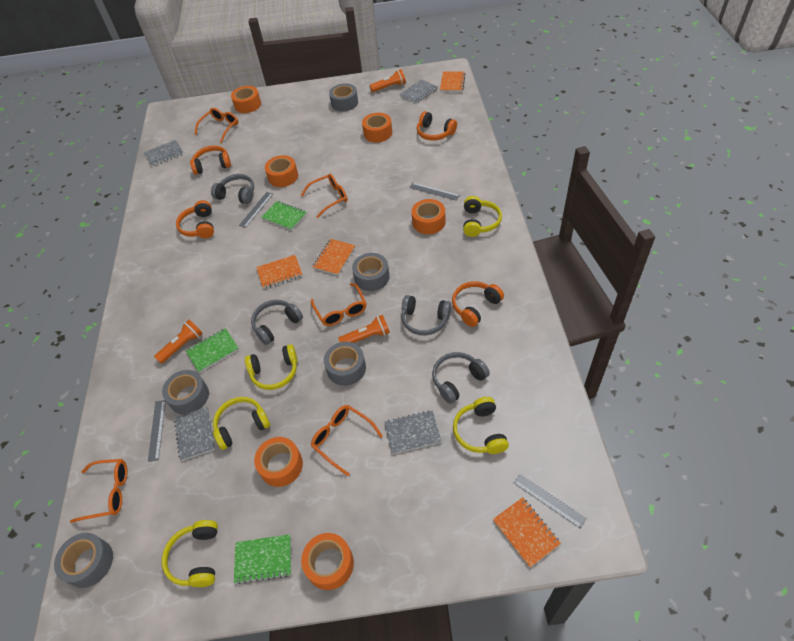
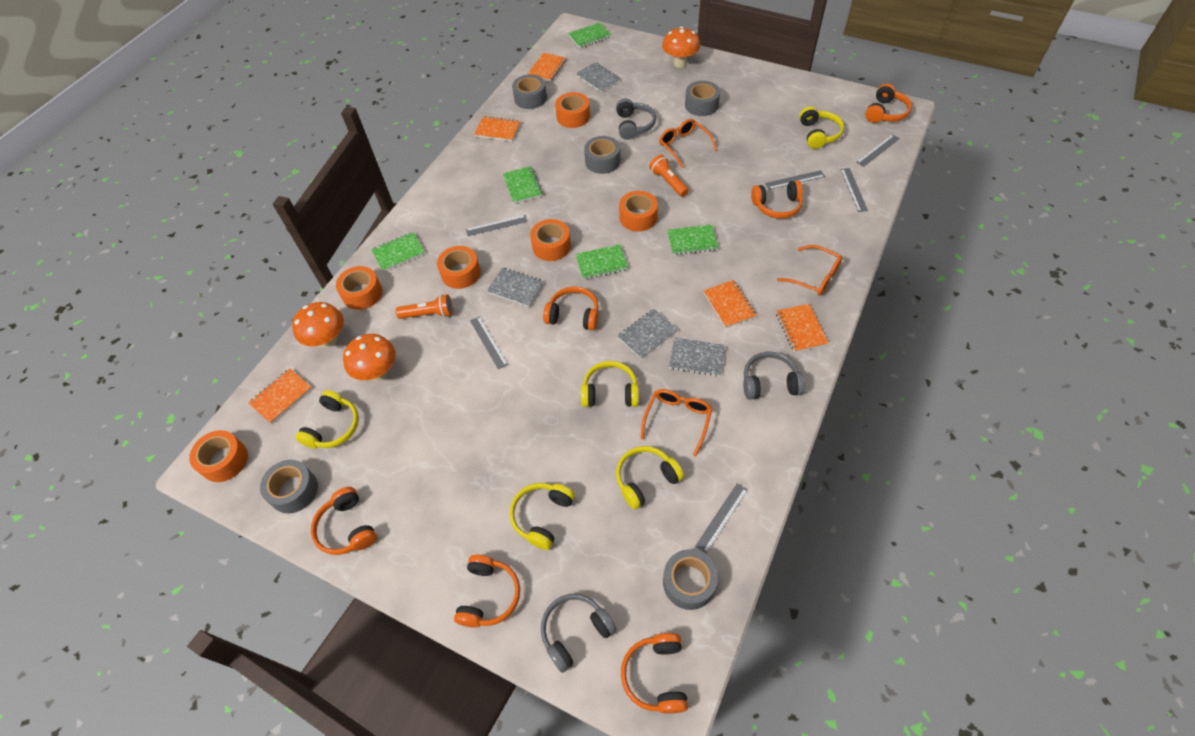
green notebook: 3 -> 5
grey headphones: 4 -> 3
grey ruler: 4 -> 6
orange flashlight: 3 -> 2
orange glasses: 5 -> 3
orange headphones: 4 -> 6
orange mushroom: 0 -> 3
orange notebook: 4 -> 5

